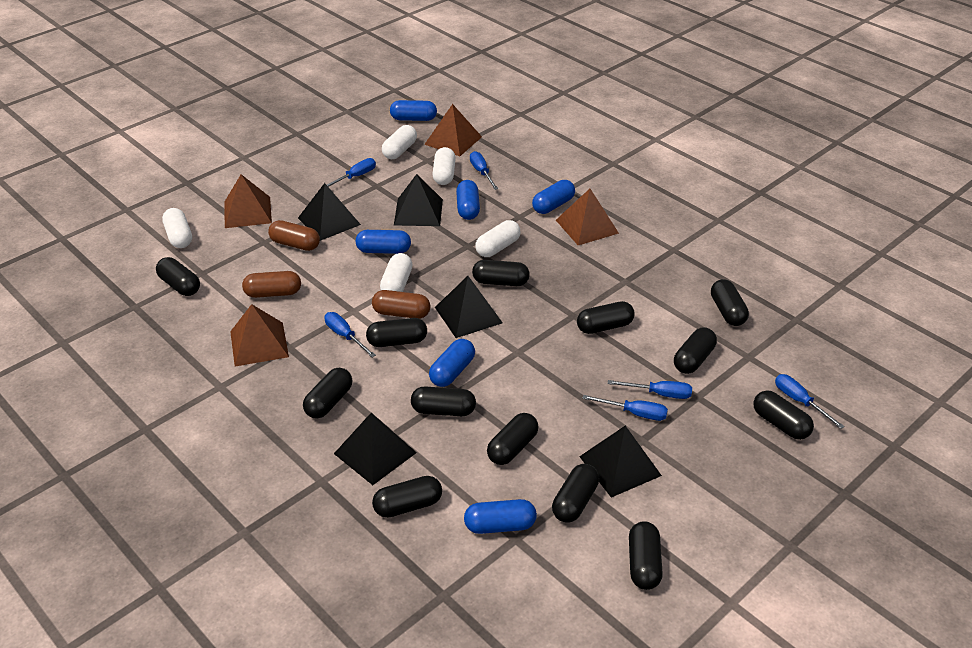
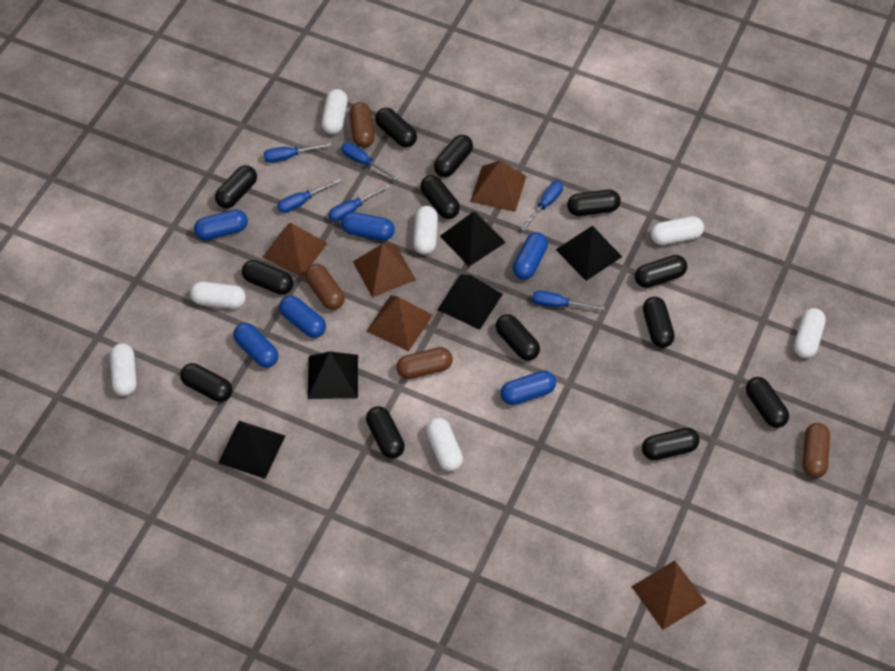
brown capsule: 3 -> 4
brown pyramid: 4 -> 5
white capsule: 5 -> 7

